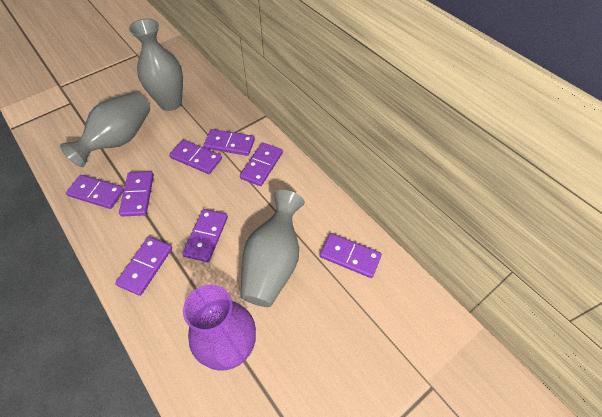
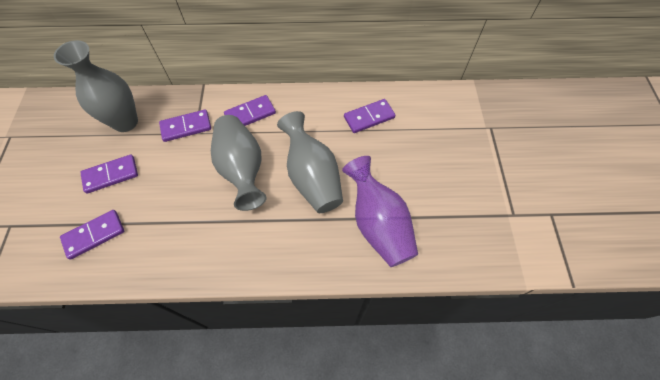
purple domino: 8 -> 5

